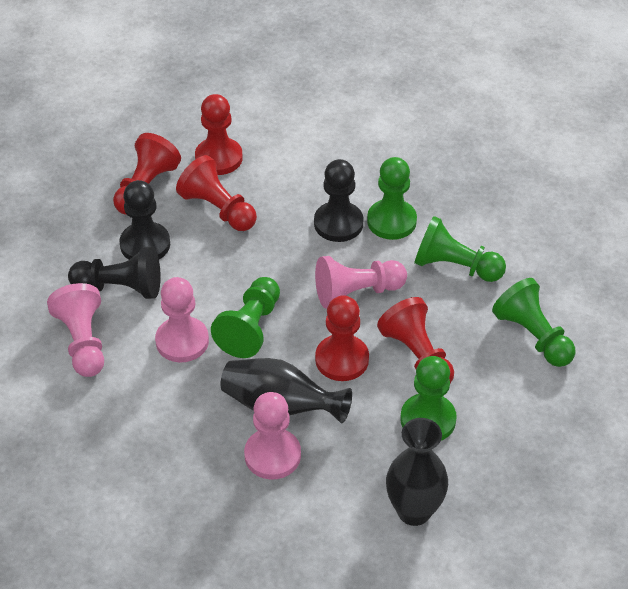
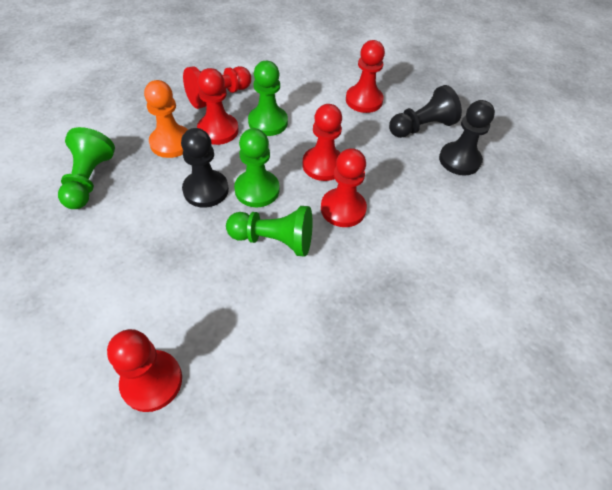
black vase: 2 -> 0
green pawn: 5 -> 4
orange pawn: 0 -> 1
pink pawn: 4 -> 0
red pawn: 5 -> 6

